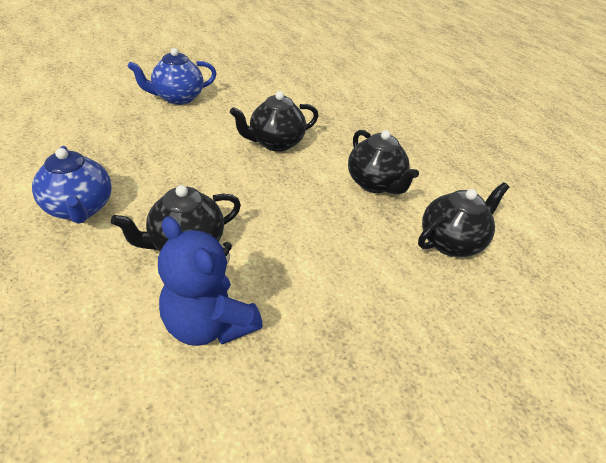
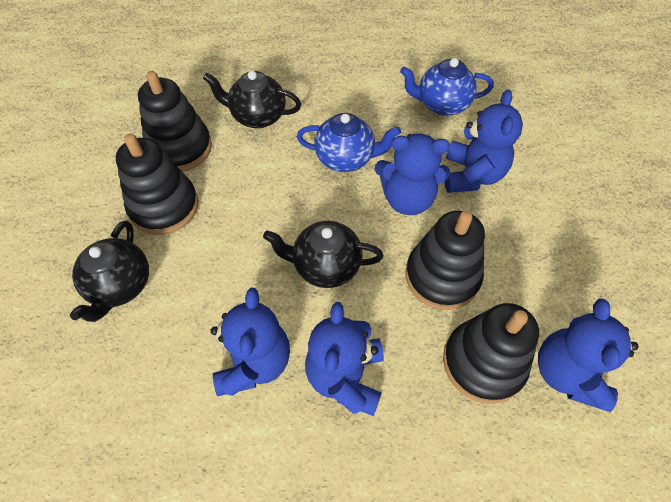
black stacking toy: 0 -> 4
black teapot: 4 -> 3
blue teddy bear: 1 -> 5

